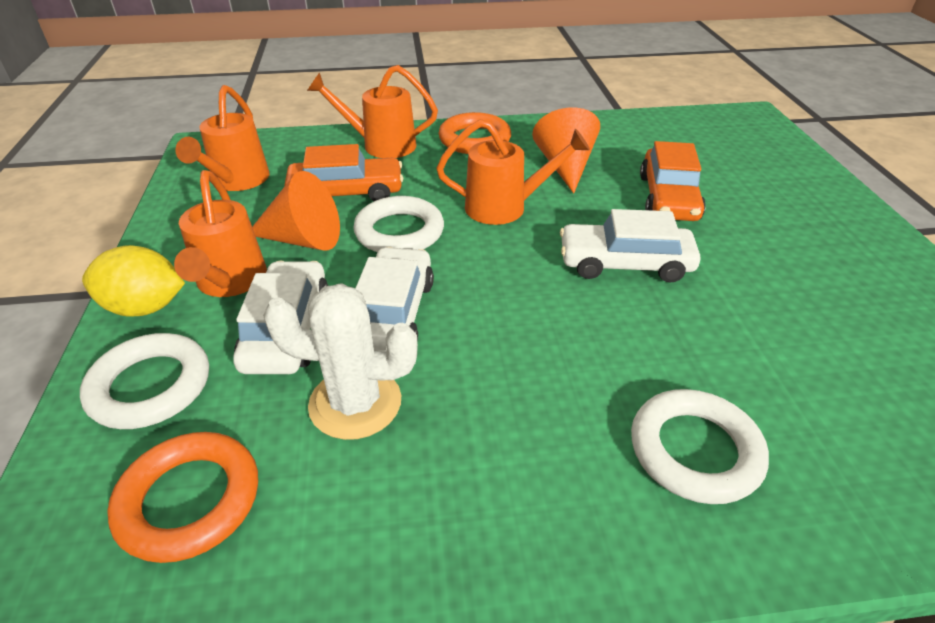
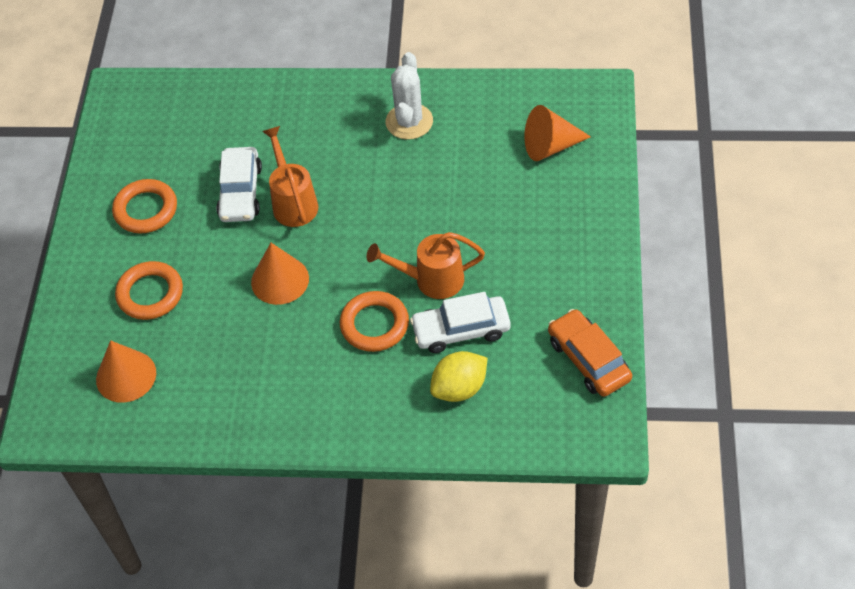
orange car: 2 -> 1
orange cone: 2 -> 3
orange ring: 2 -> 3
orange watering can: 4 -> 2
white car: 3 -> 2
white ring: 3 -> 0

